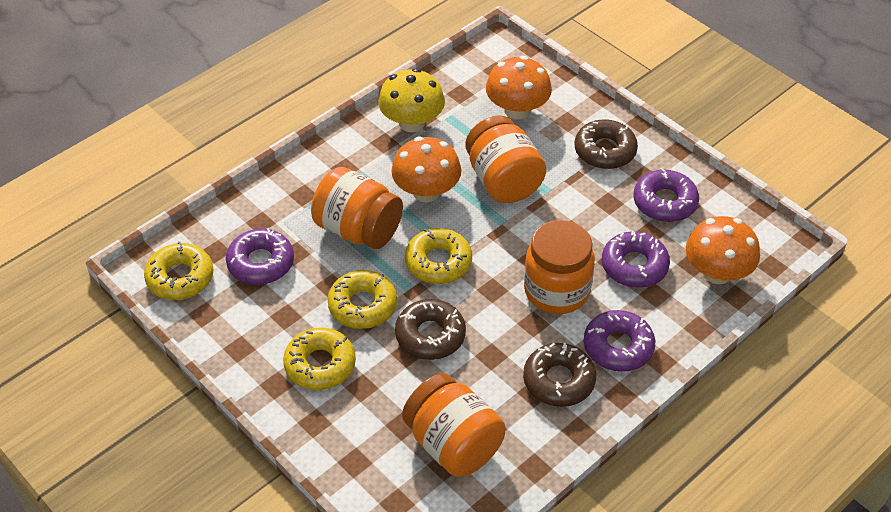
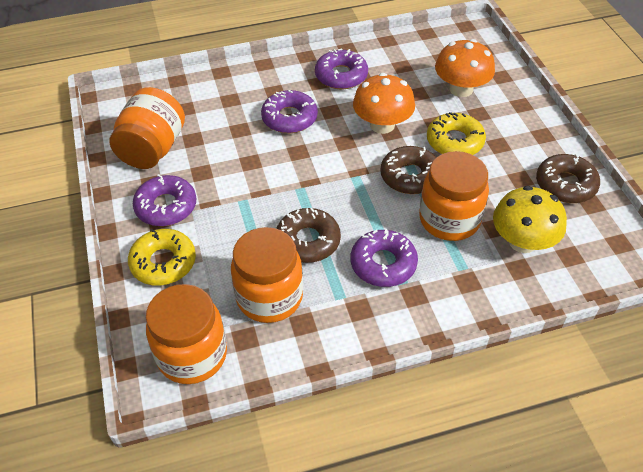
orange mushroom: 3 -> 2
yellow donut: 4 -> 2

